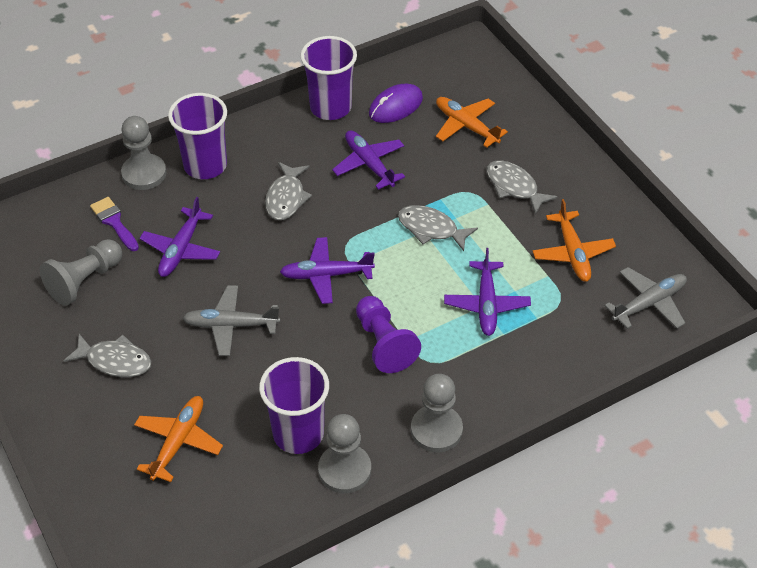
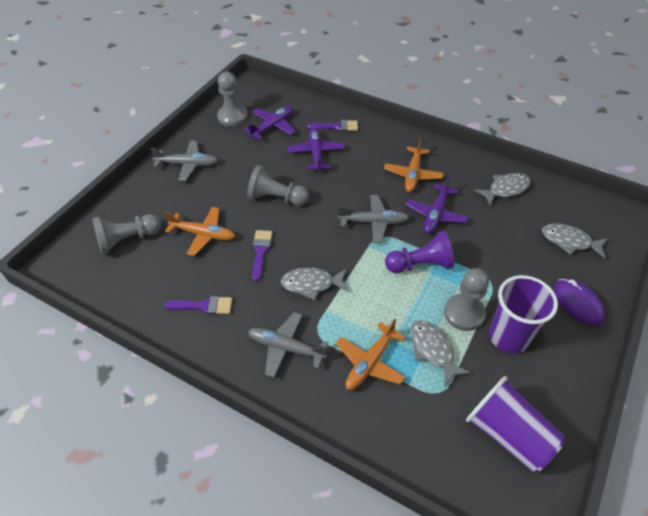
grey plane: 2 -> 3
purple brush: 1 -> 3
purple cup: 3 -> 2
purple plane: 4 -> 3

